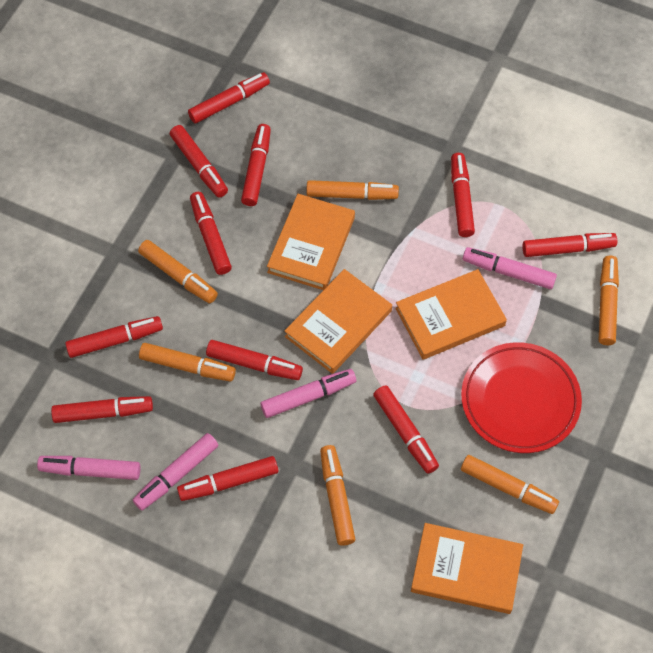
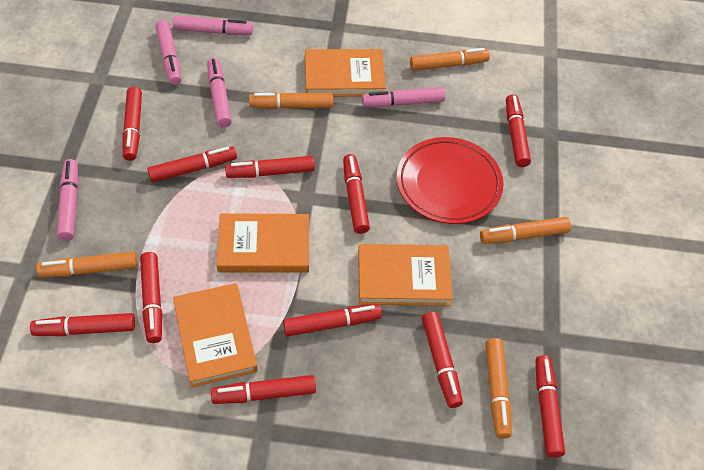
orange marker: 6 -> 5
pink marker: 4 -> 5

